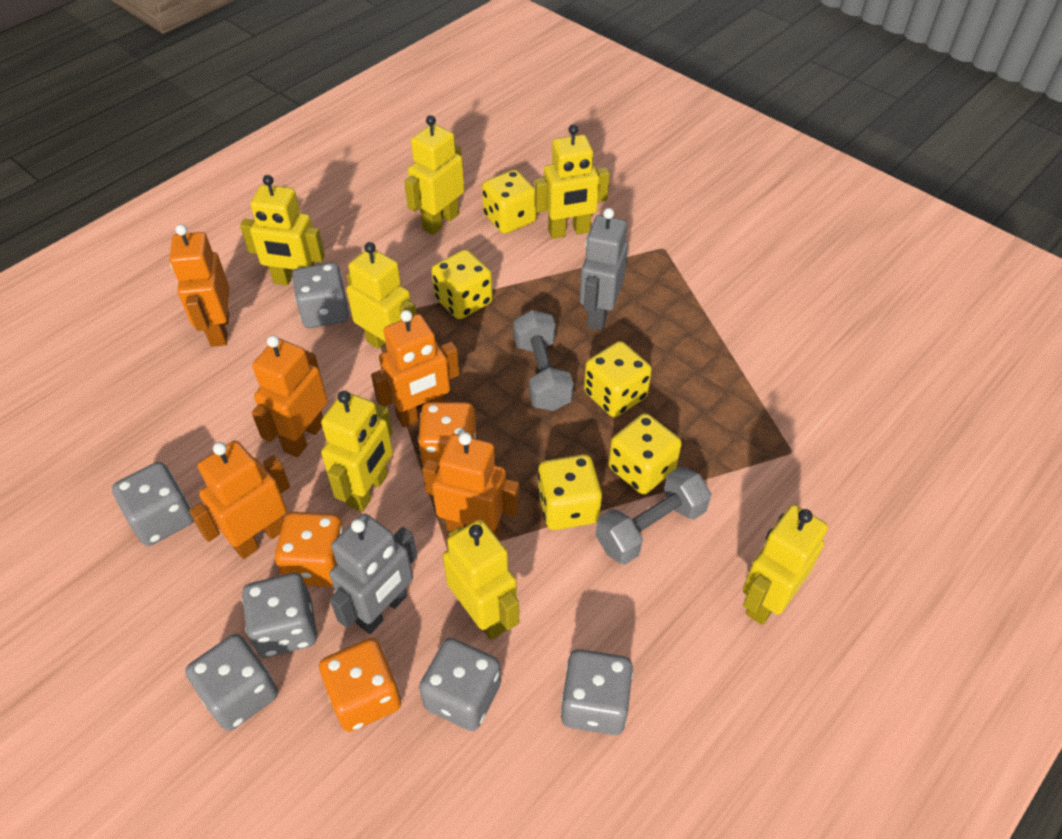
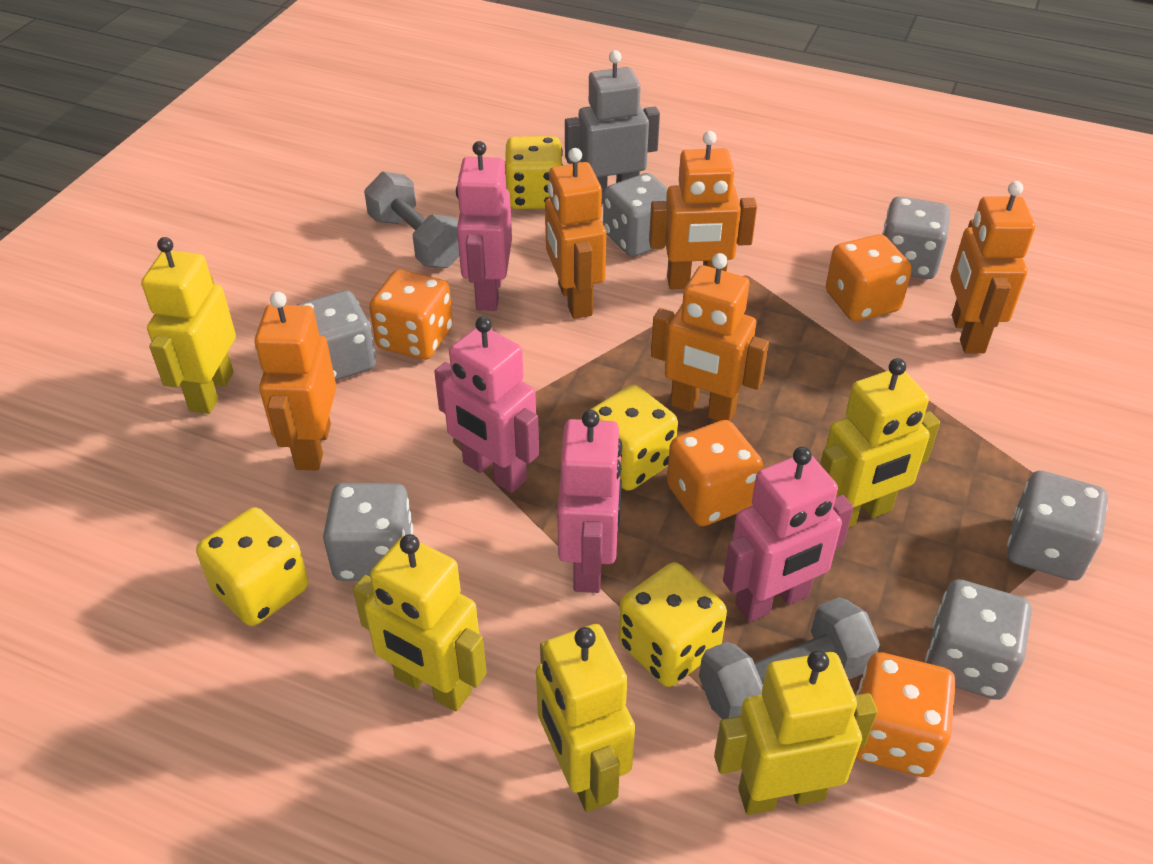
grey robot: 2 -> 1
orange dice: 3 -> 4
pink robot: 0 -> 4
yellow dice: 5 -> 4
yellow robot: 7 -> 5

